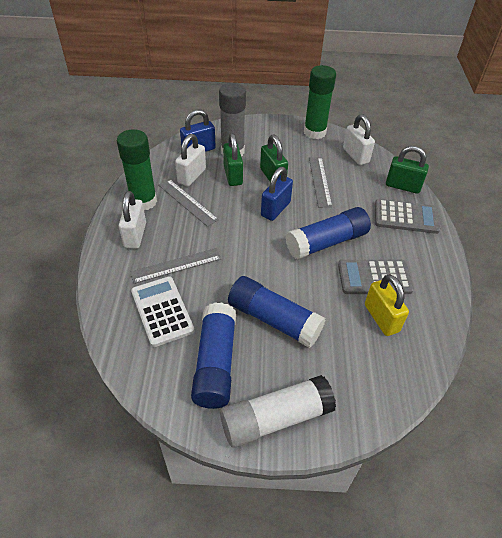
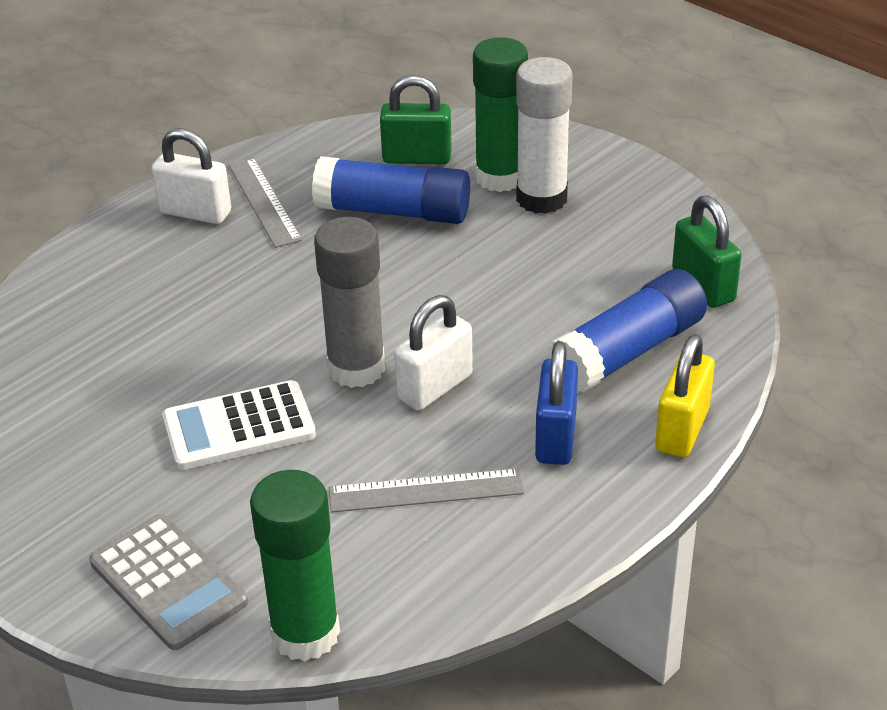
blue glue stick: 3 -> 2
blue padlock: 2 -> 1
green padlock: 3 -> 2
grey calculator: 2 -> 1
grey ruler: 3 -> 2
white padlock: 3 -> 2

